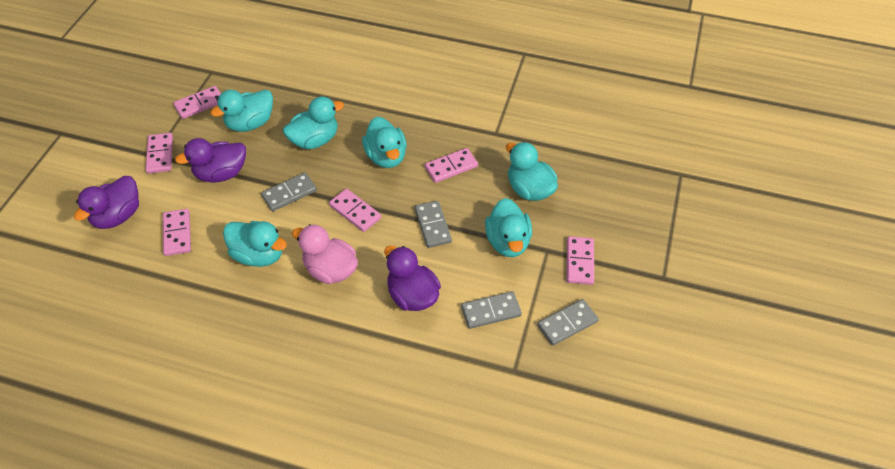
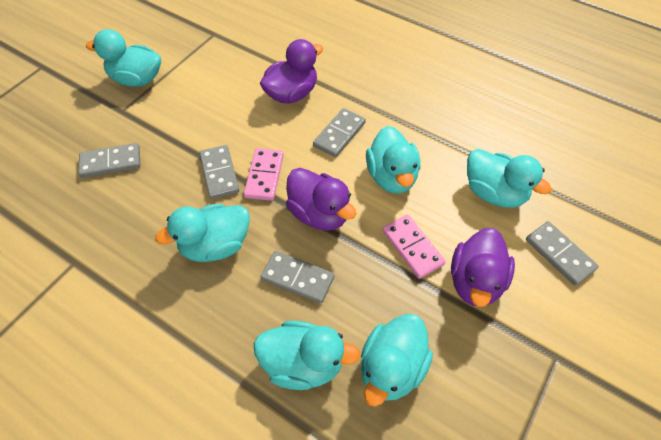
grey domino: 4 -> 5
pink domino: 6 -> 2
pink duck: 1 -> 0

